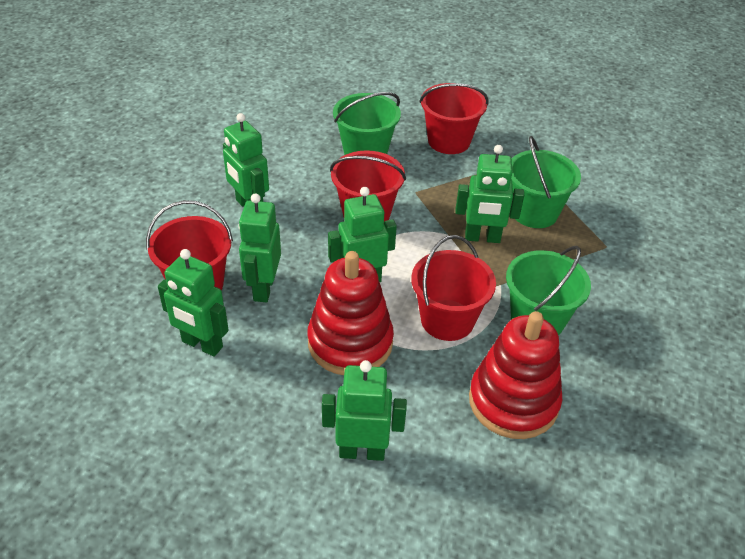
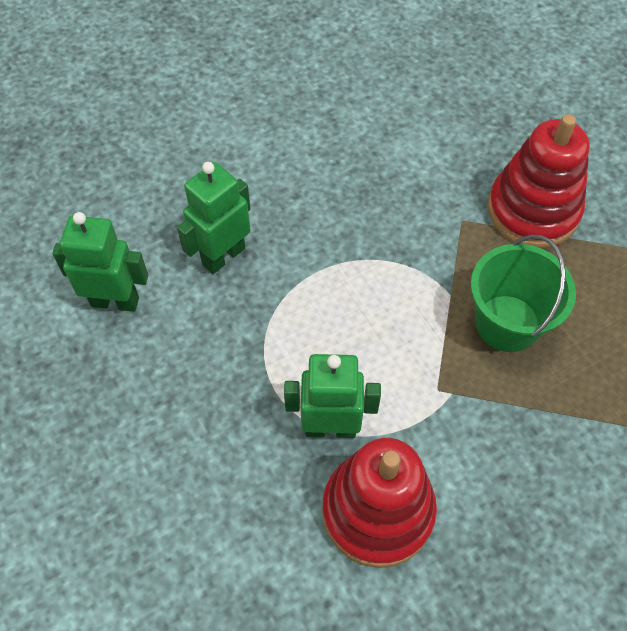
green bucket: 3 -> 1
green robot: 6 -> 3
red bucket: 4 -> 0

